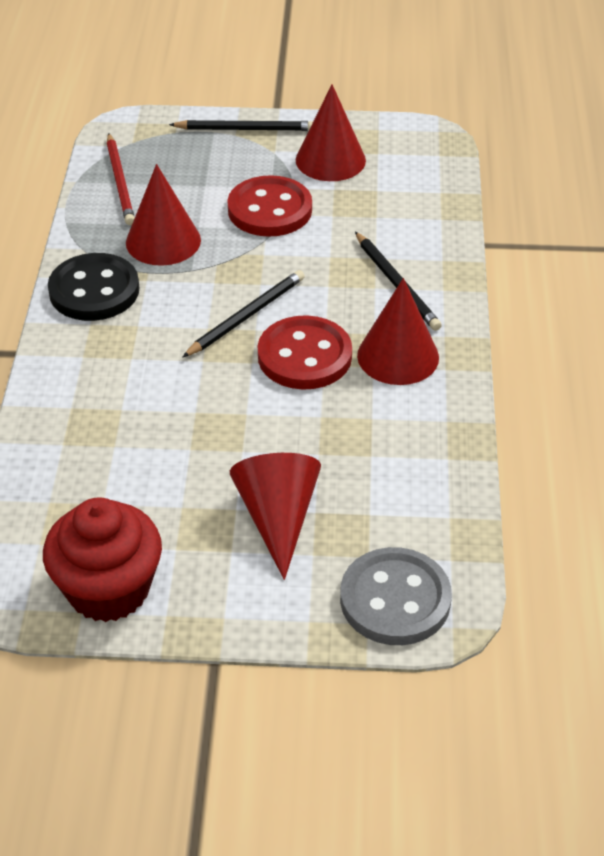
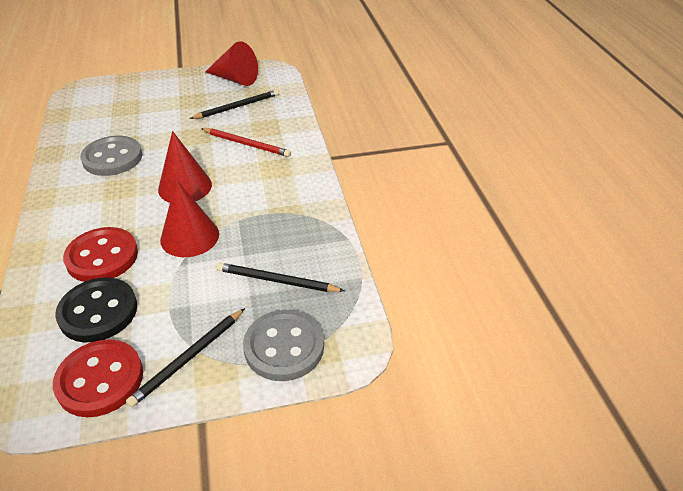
grey button: 1 -> 2
red cone: 4 -> 3
red cupcake: 1 -> 0

